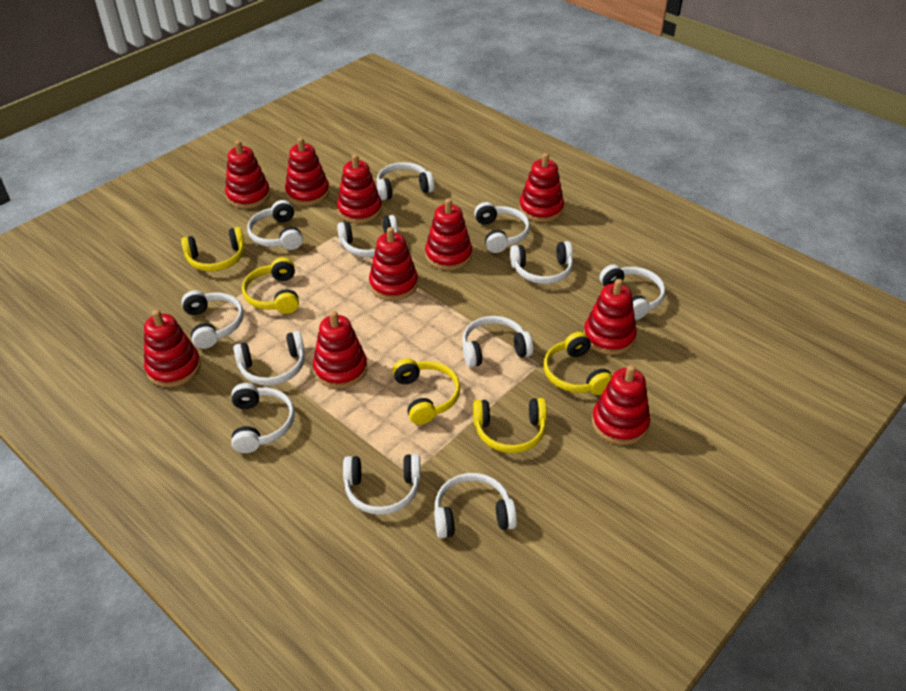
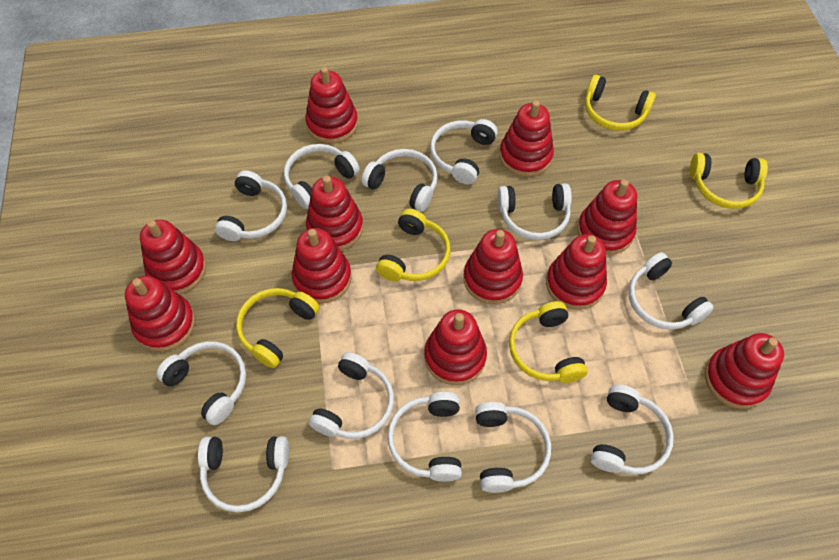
red stacking toy: 10 -> 11

